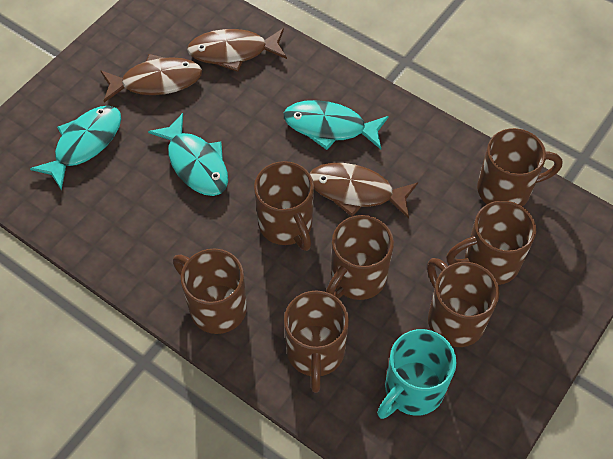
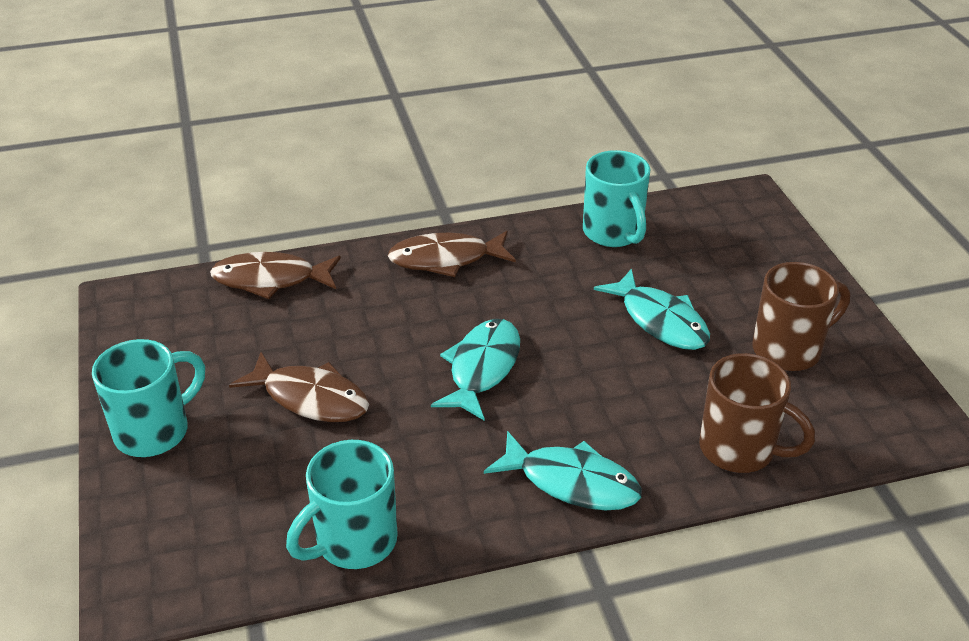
brown mug: 7 -> 2
turquoise mug: 1 -> 3

